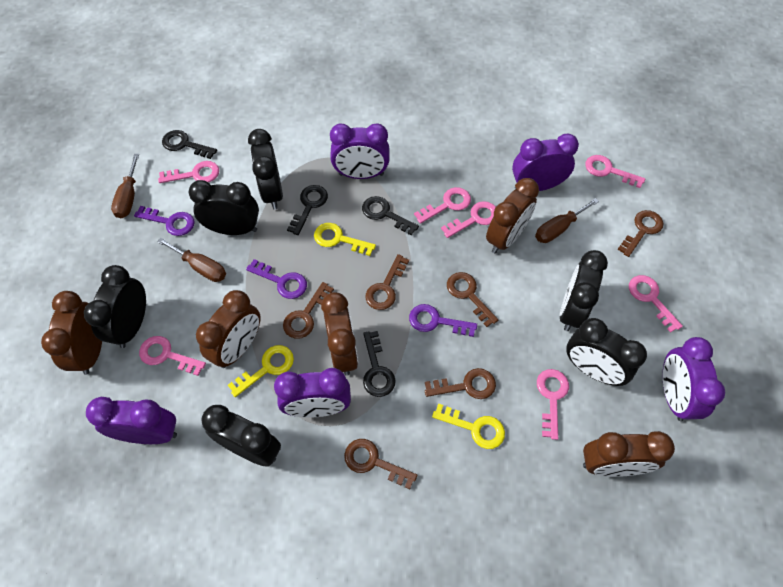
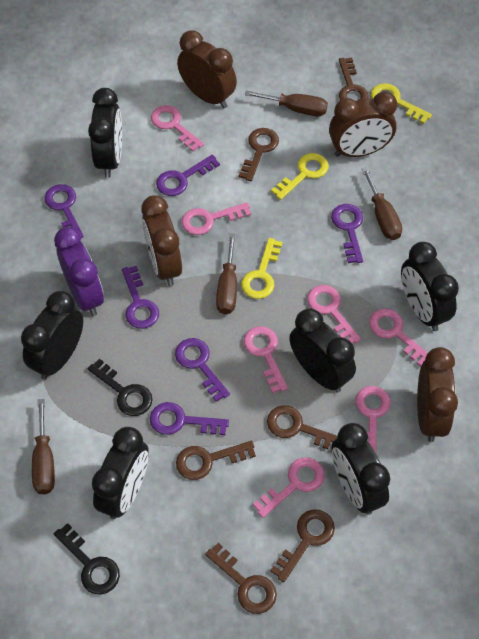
black key: 4 -> 2
brown clock: 5 -> 4
brown screwdriver: 3 -> 4
purple clock: 5 -> 1
purple key: 3 -> 6

